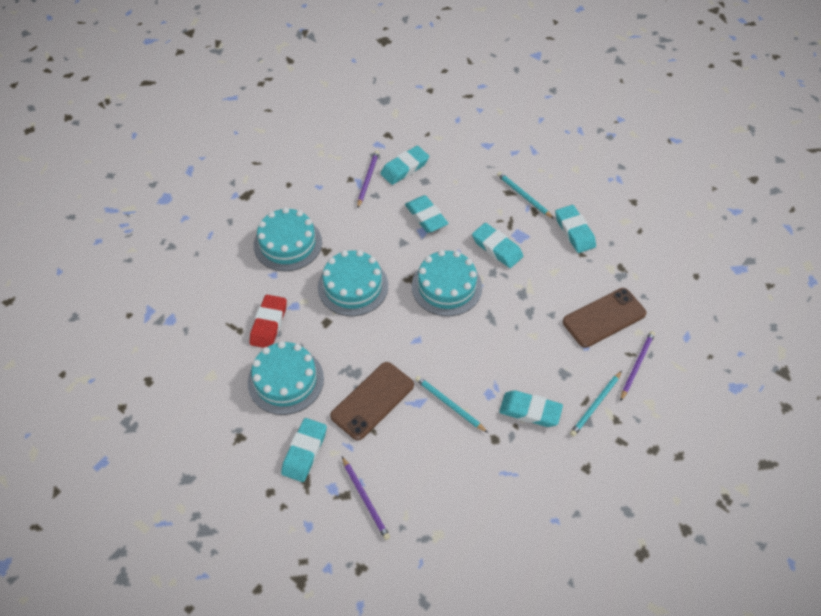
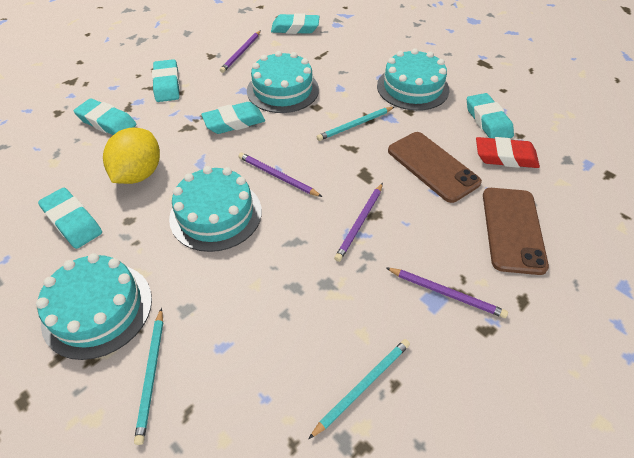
purple pencil: 3 -> 4
yellow lemon: 0 -> 1

